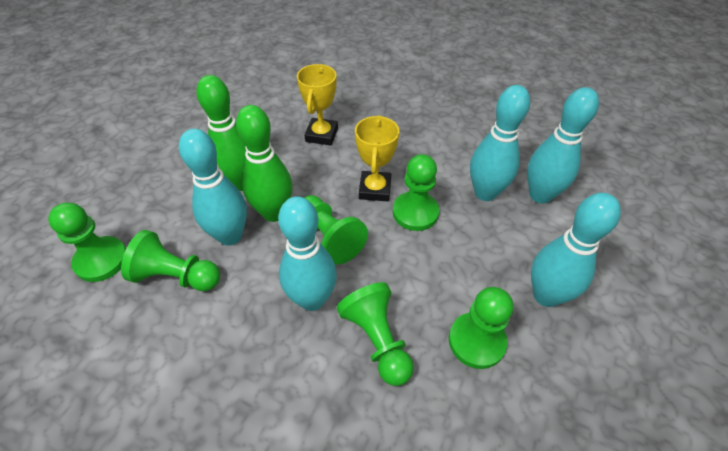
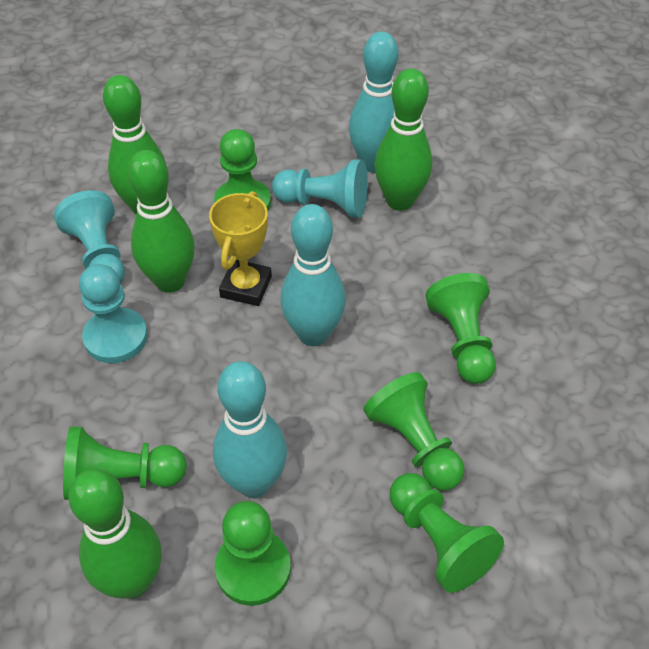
green bowling pin: 2 -> 4
turquoise bowling pin: 5 -> 3
turquoise pawn: 0 -> 3
yellow trophy: 2 -> 1

